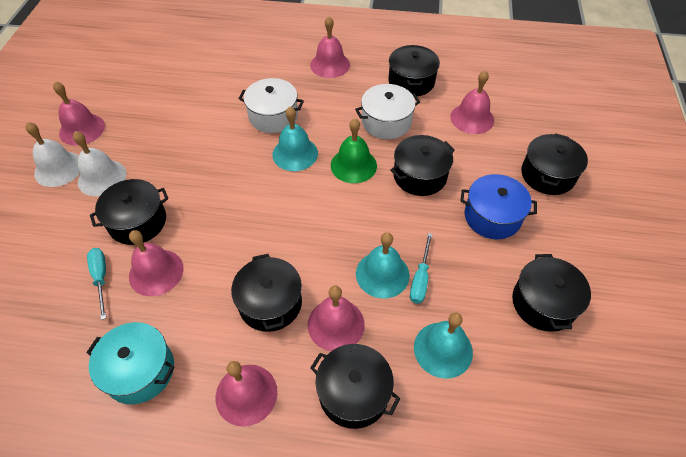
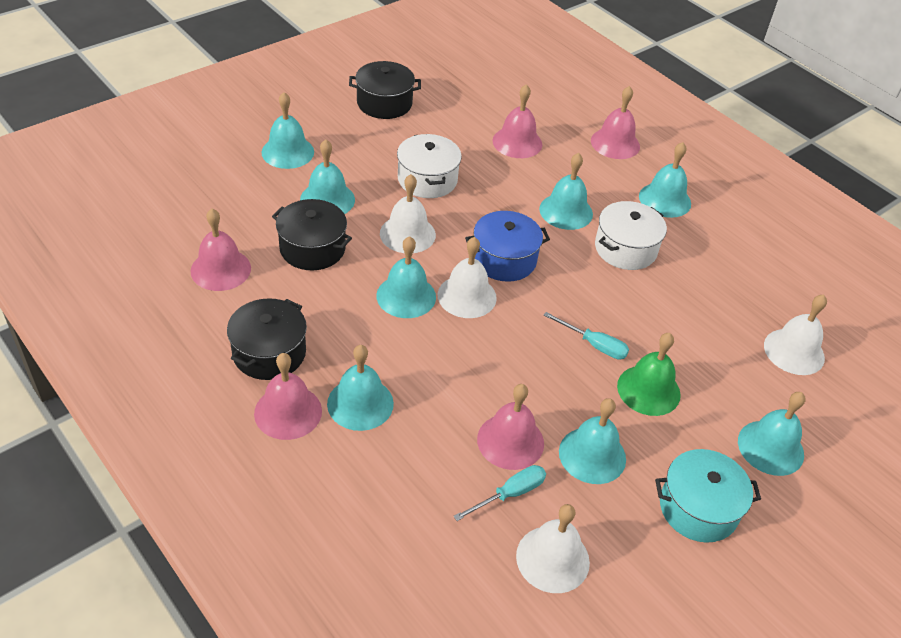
black pot: 7 -> 3
pink bell: 6 -> 5
turquoise bell: 3 -> 8
white bell: 2 -> 4

